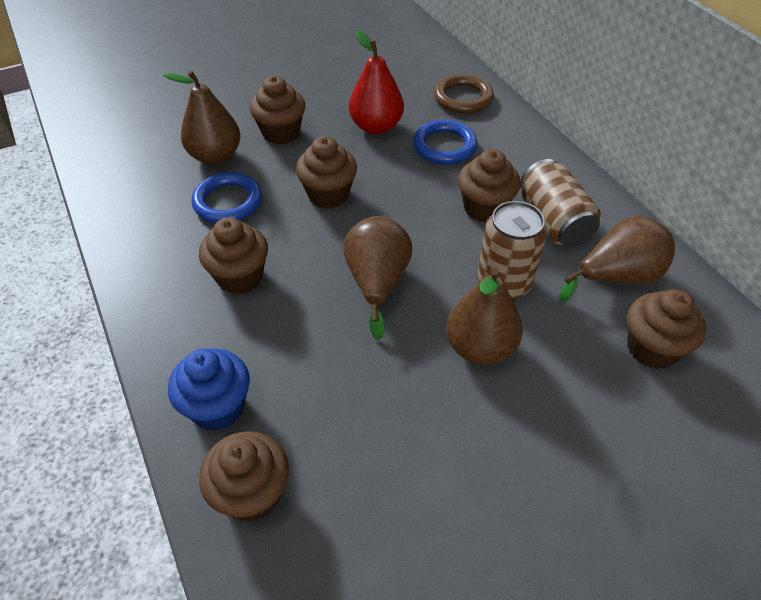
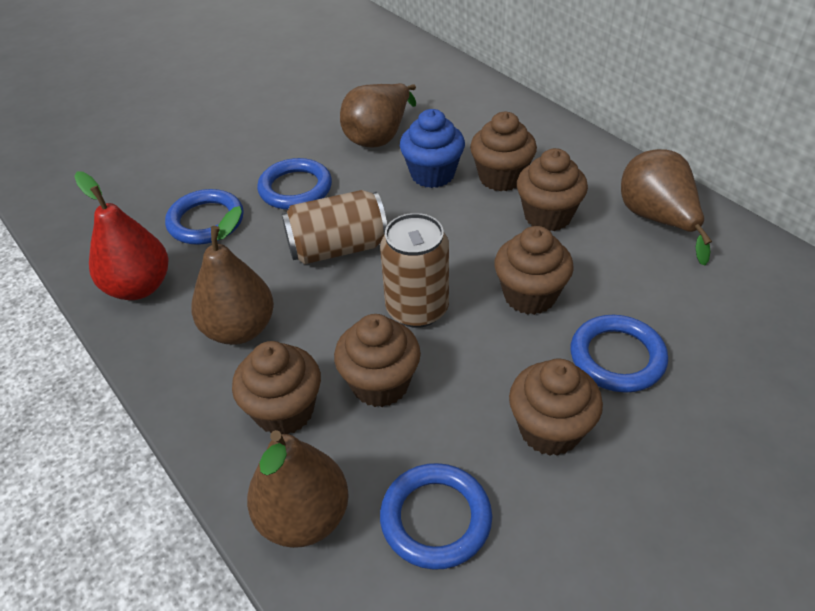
blue ring: 2 -> 4
brown ring: 1 -> 0

